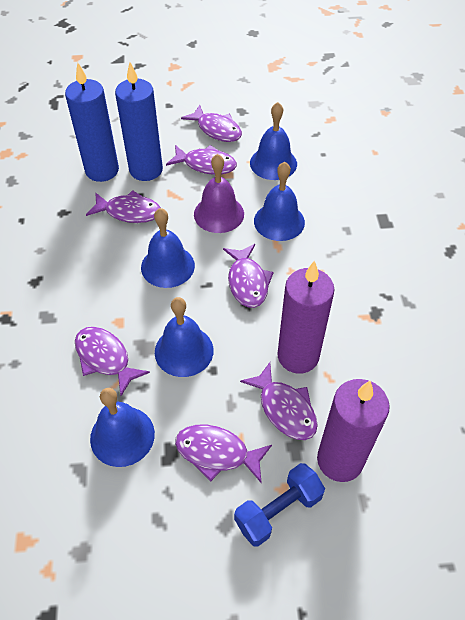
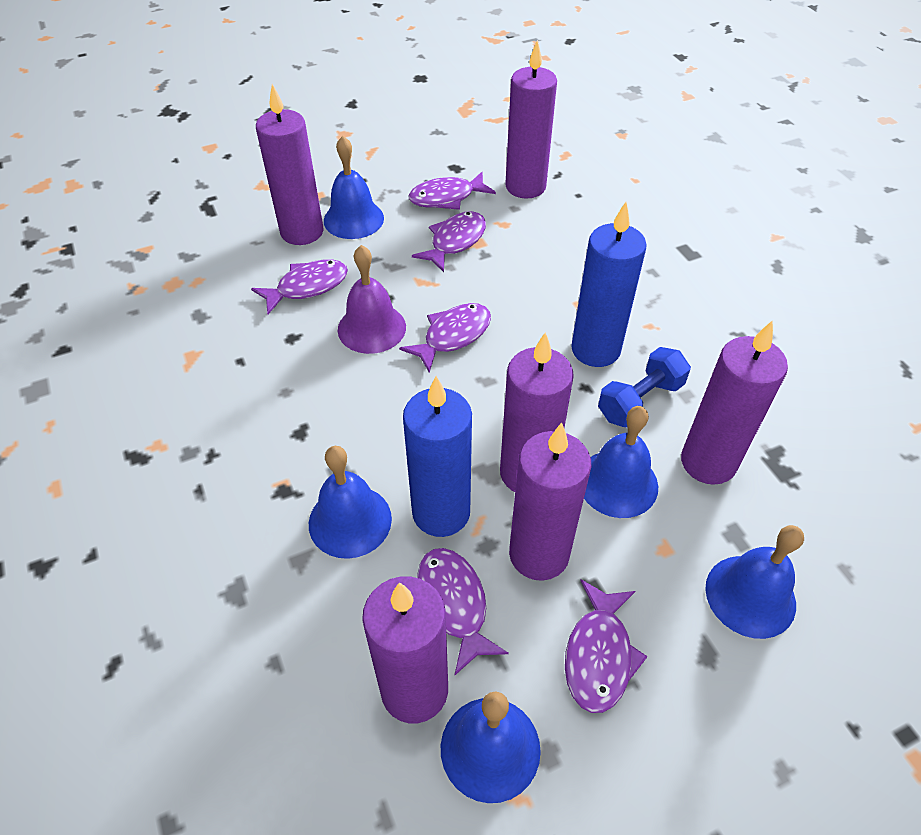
purple candle: 2 -> 6
purple fish: 7 -> 6

